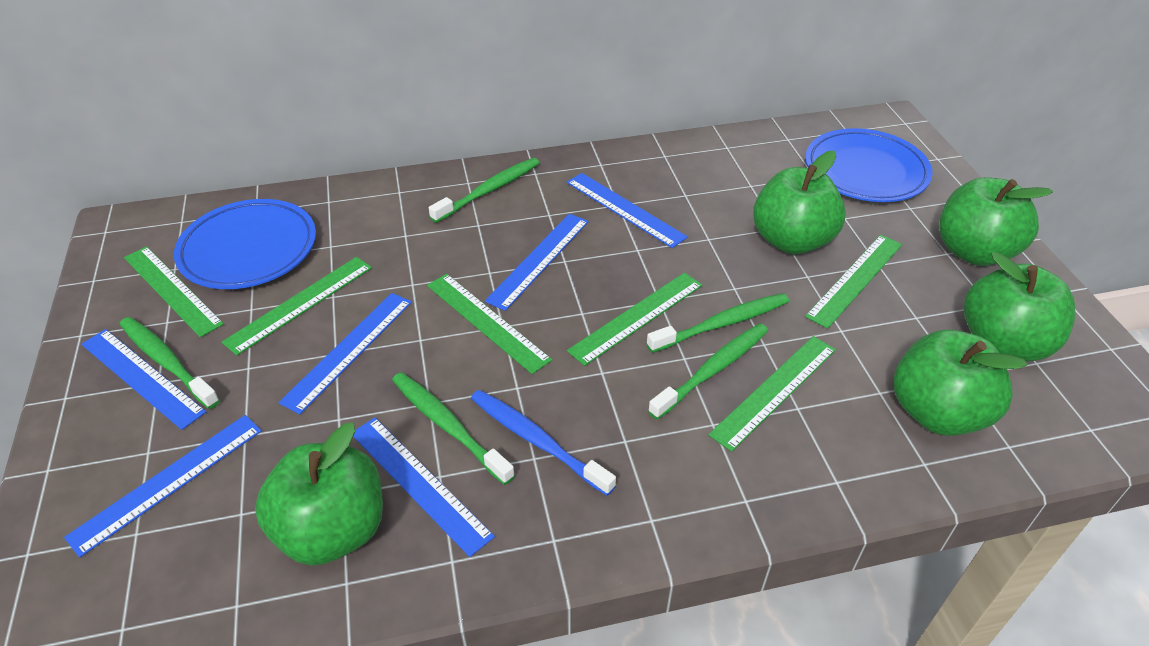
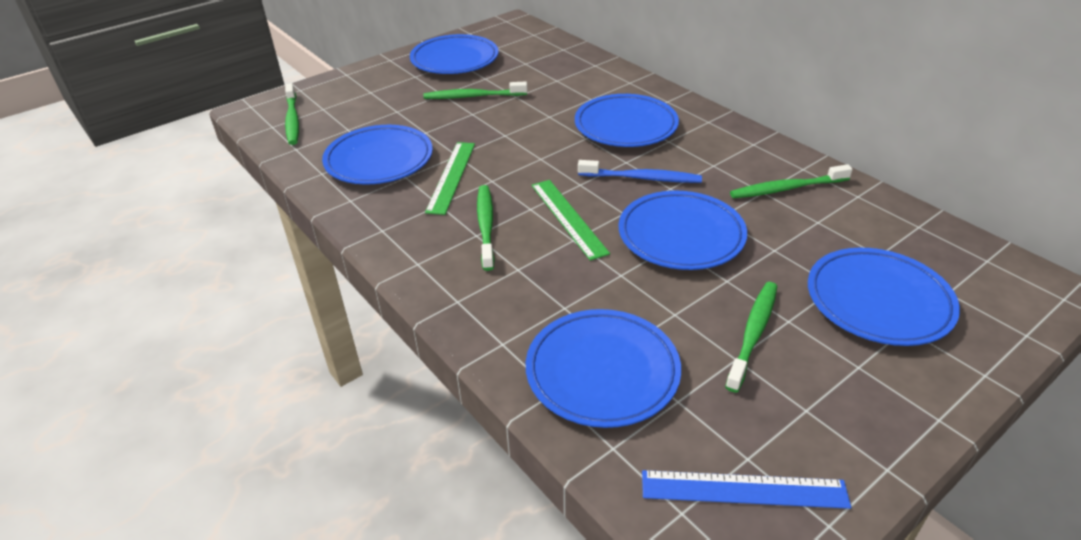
blue plate: 2 -> 6
blue ruler: 6 -> 1
green apple: 5 -> 0
green ruler: 6 -> 2

